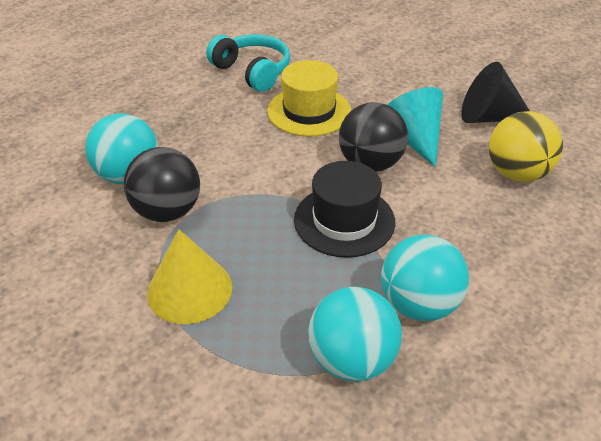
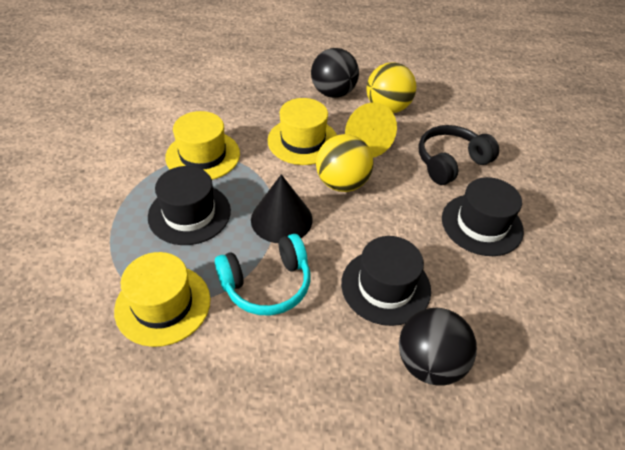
black hat: 1 -> 3
black headphones: 0 -> 1
turquoise ball: 3 -> 0
turquoise cone: 1 -> 0
yellow ball: 1 -> 2
yellow hat: 1 -> 3

